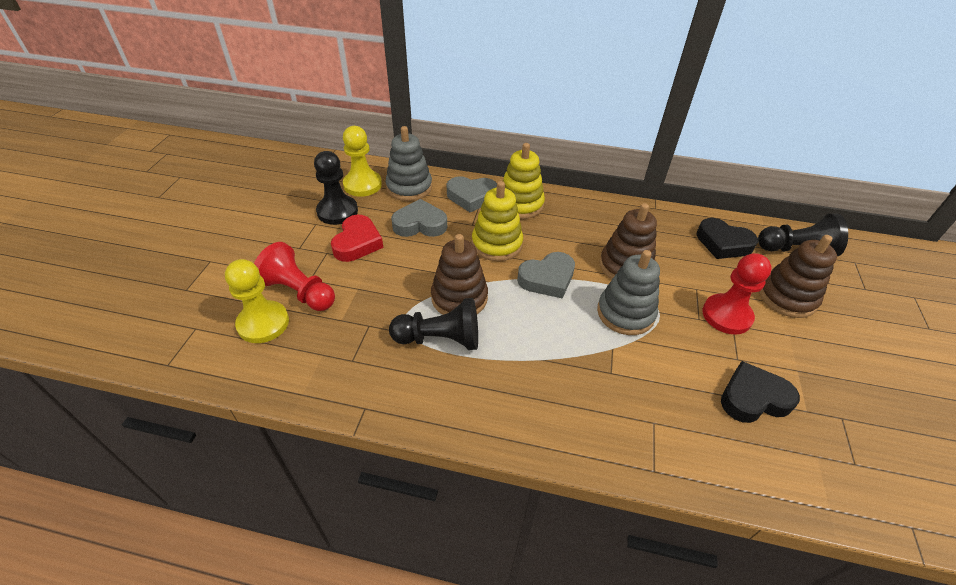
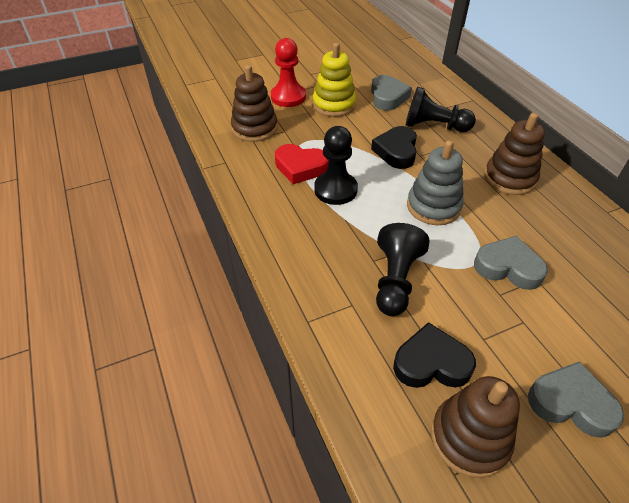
grey stacking toy: 2 -> 1
red pawn: 2 -> 1
yellow pawn: 2 -> 0
yellow stacking toy: 2 -> 1

